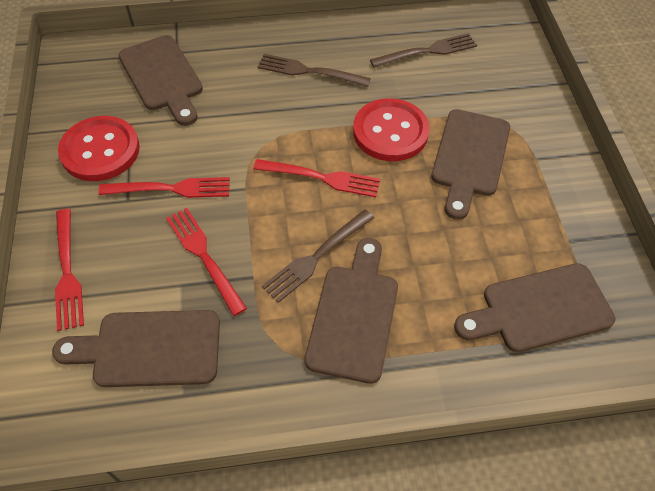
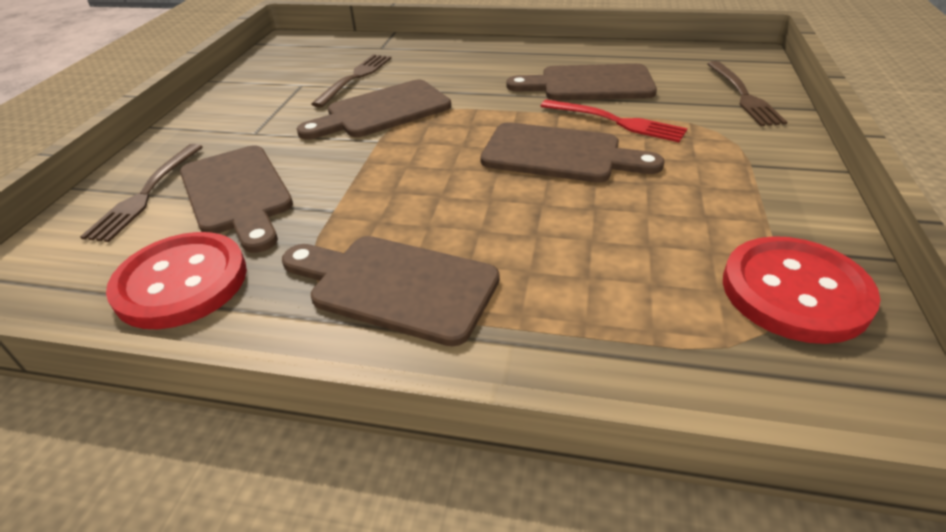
red fork: 4 -> 1

